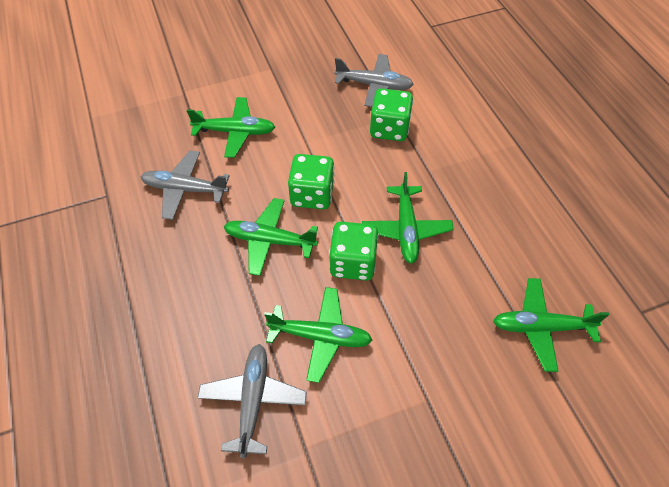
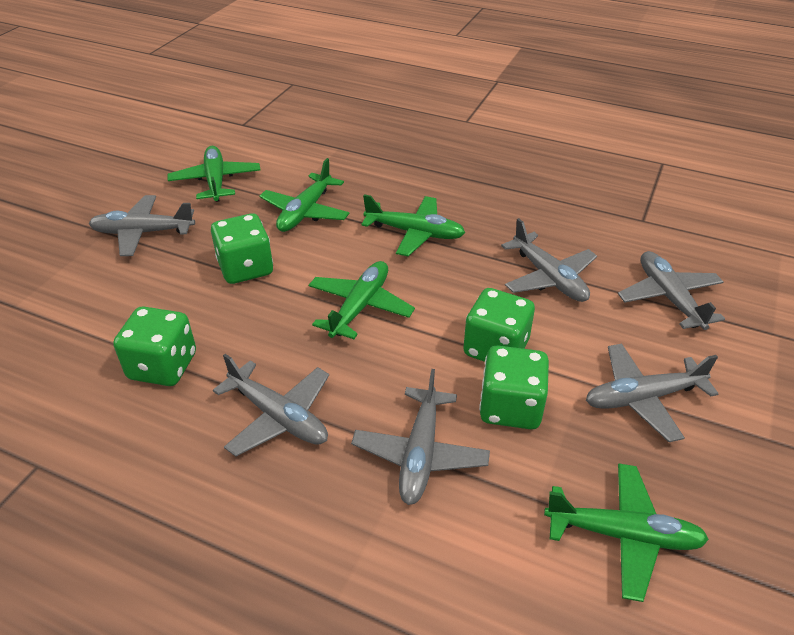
green dice: 3 -> 4
grey plane: 3 -> 6

